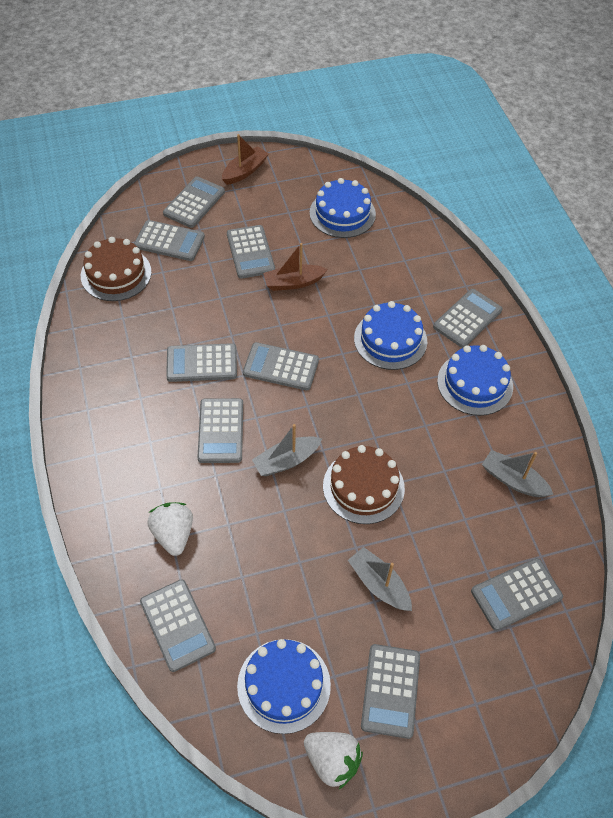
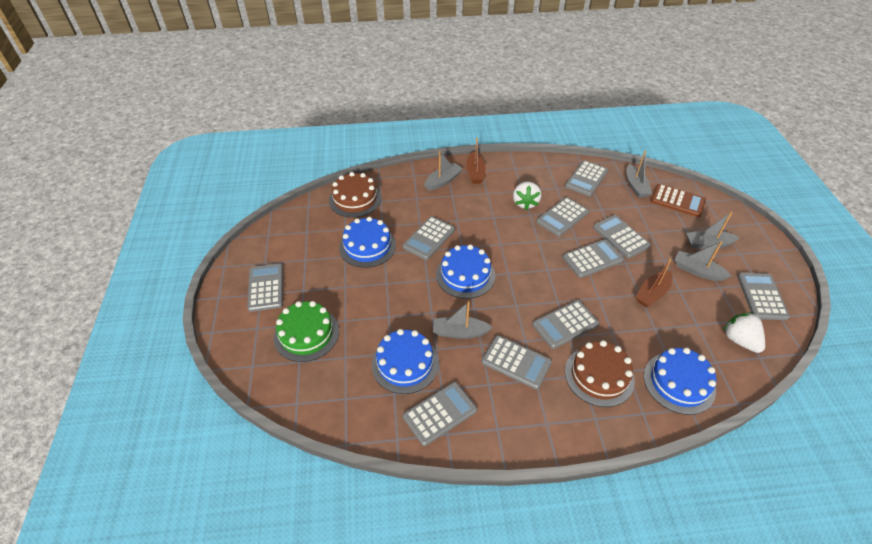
brown calculator: 0 -> 1
green cake: 0 -> 1
grey boat: 3 -> 5

